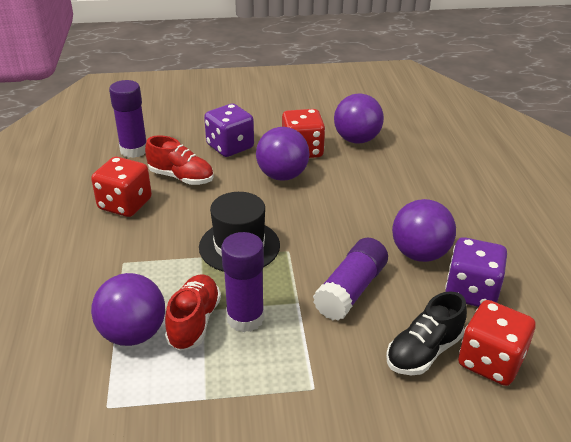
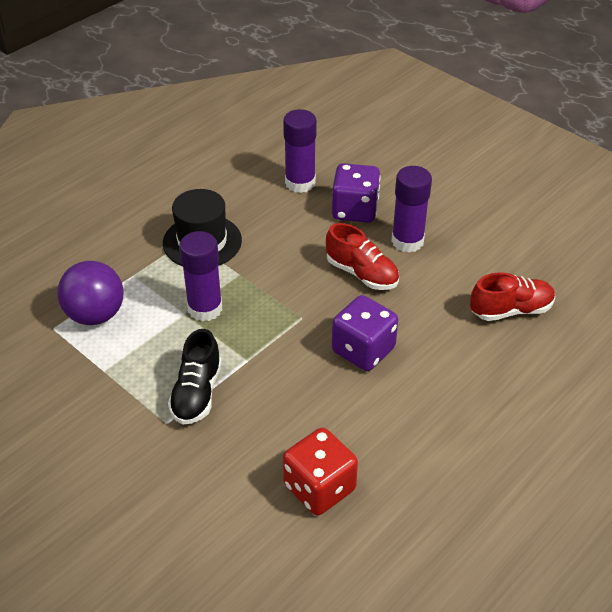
purple ball: 4 -> 1
red dice: 3 -> 1

